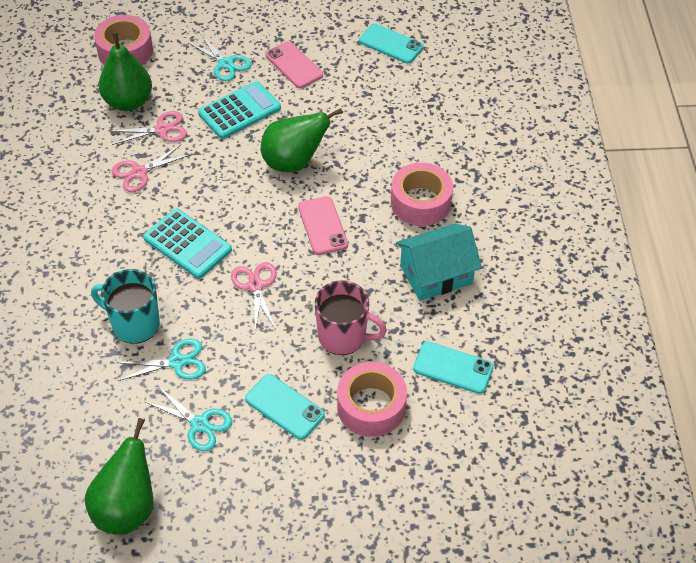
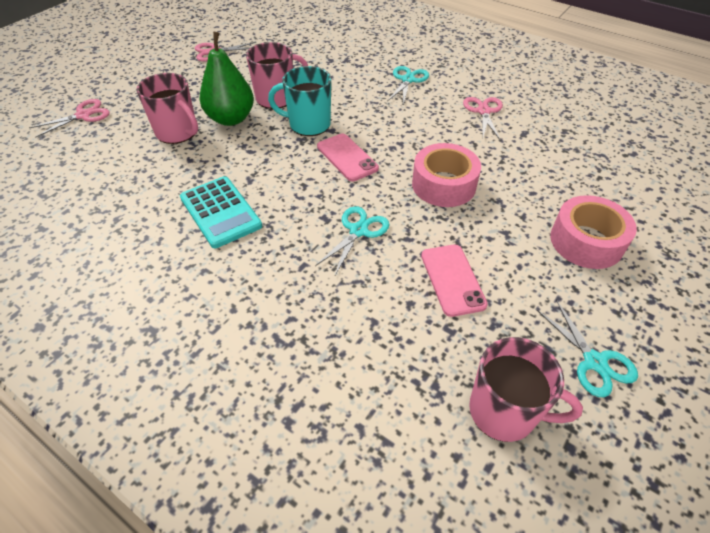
green pear: 3 -> 1
pink mug: 1 -> 3
pink tape: 3 -> 2
turquoise calculator: 2 -> 1
turquoise house: 1 -> 0
turquoise phone: 3 -> 0

